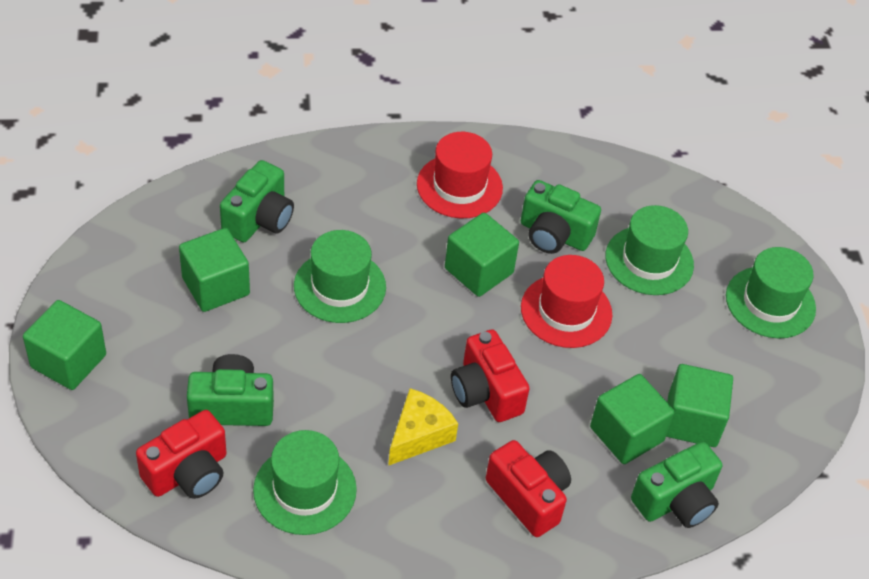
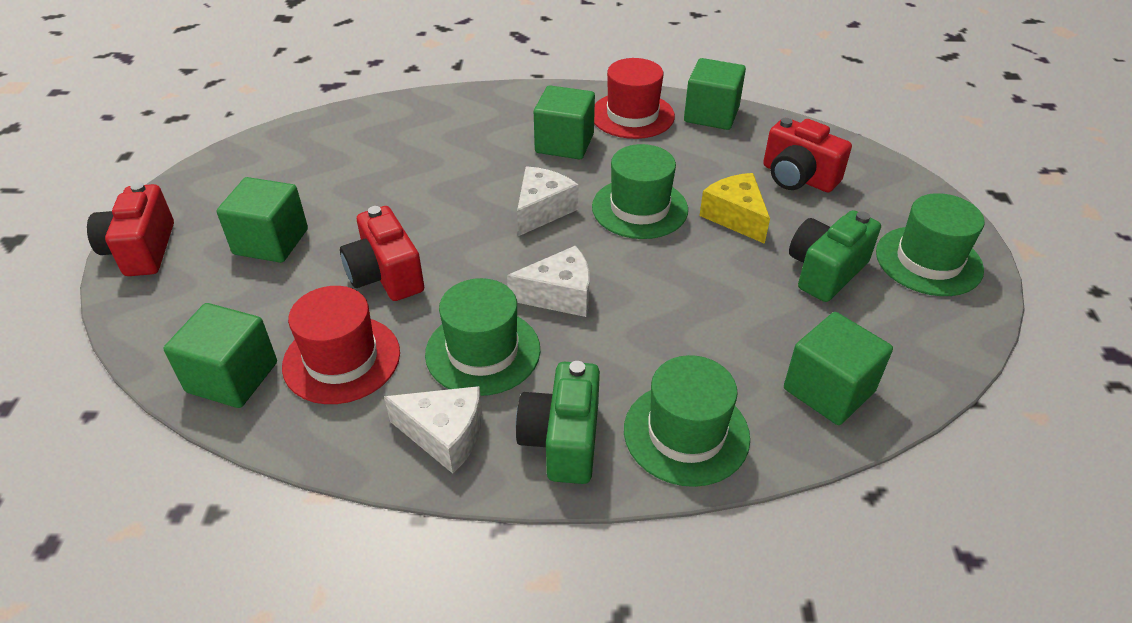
green camera: 4 -> 2
white cheese: 0 -> 3

